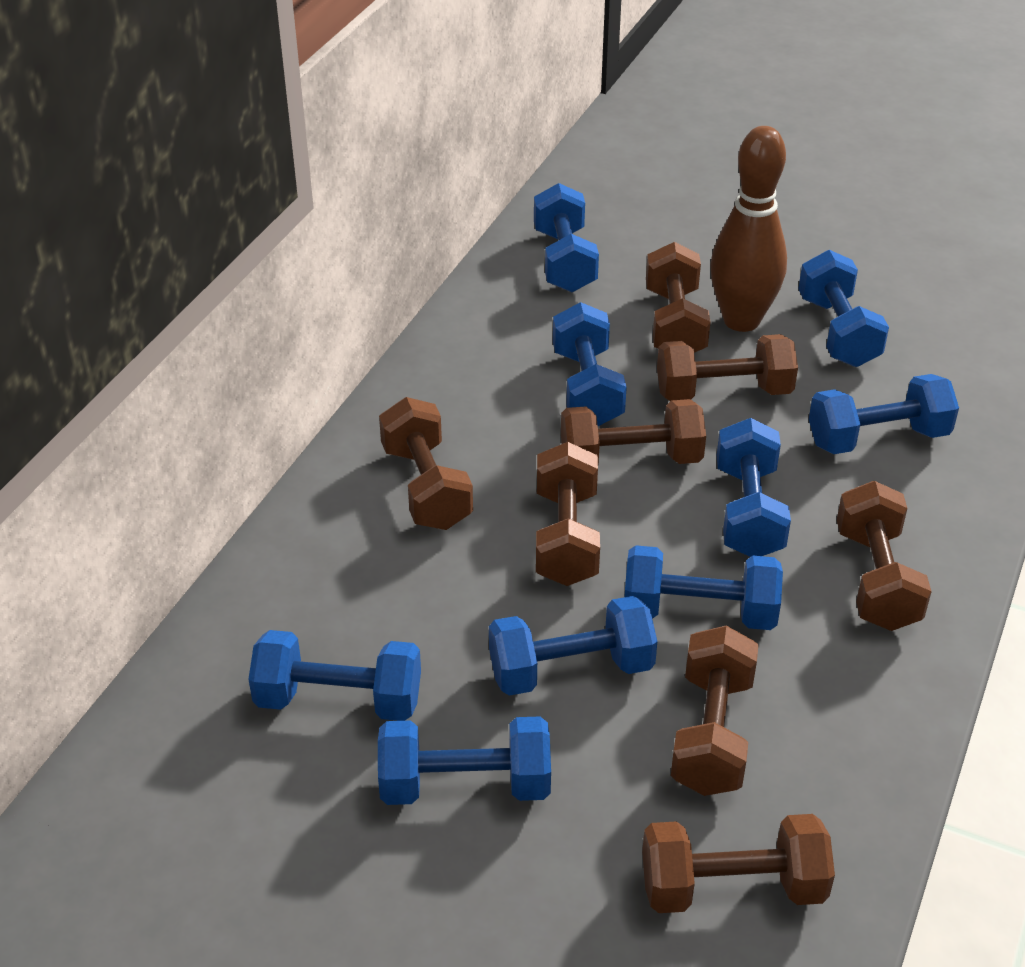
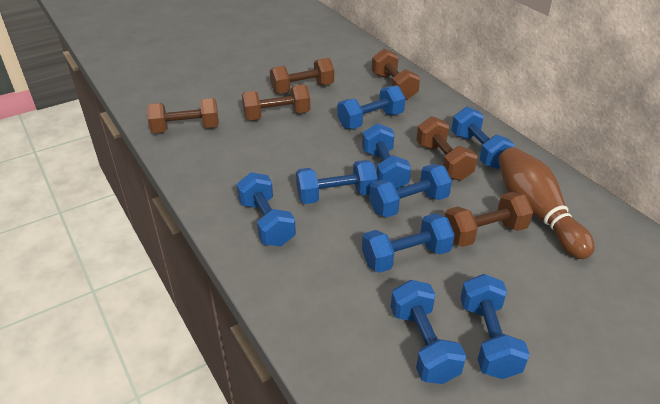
brown dumbbell: 8 -> 6

